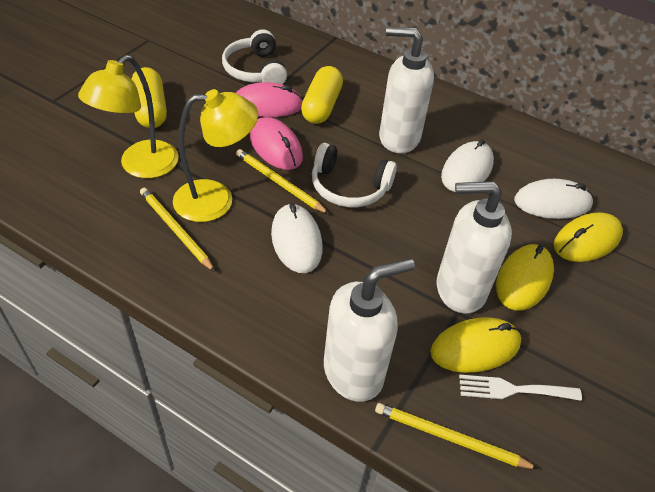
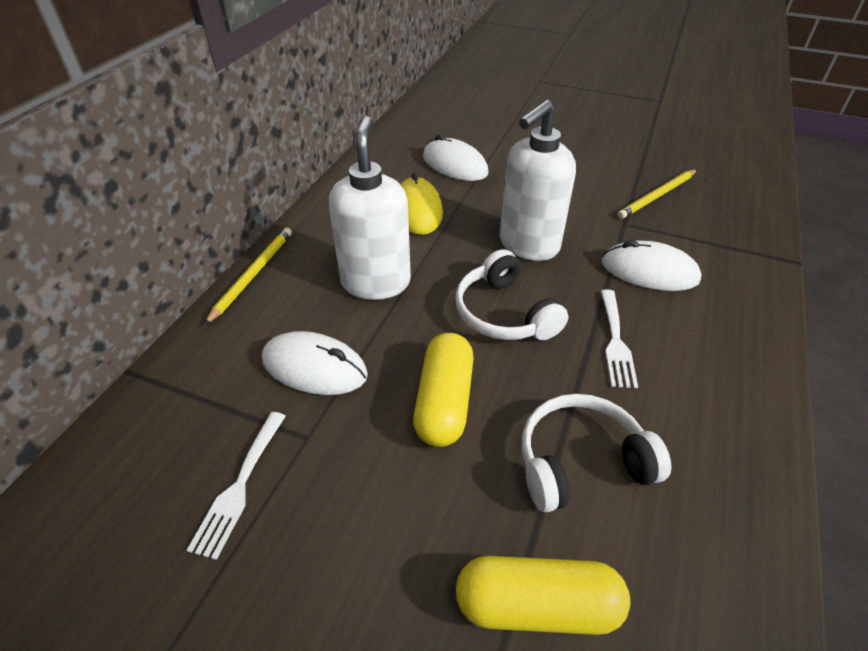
pink mouse: 2 -> 0
white fork: 1 -> 2
white soap dispenser: 3 -> 2
yellow lamp: 2 -> 0
yellow mouse: 3 -> 1
yellow pencil: 3 -> 2

